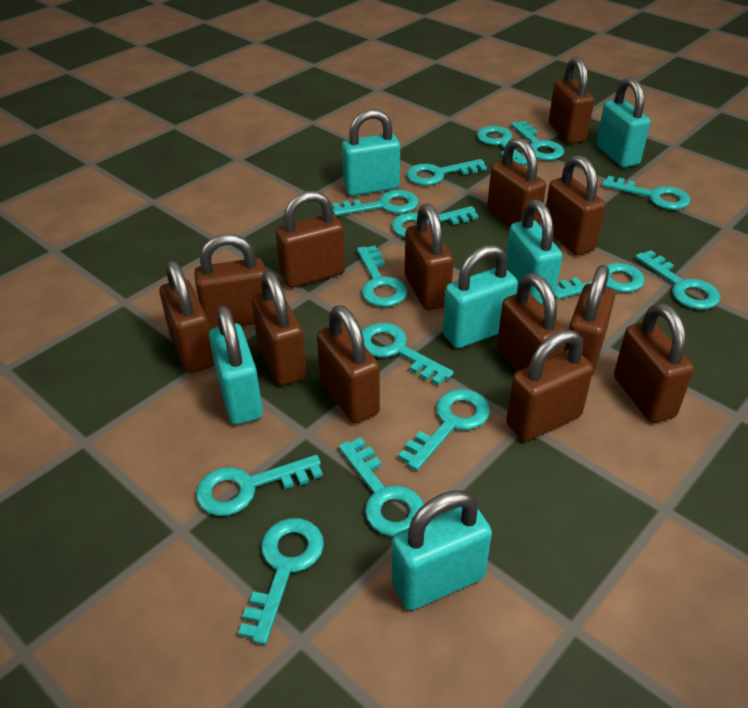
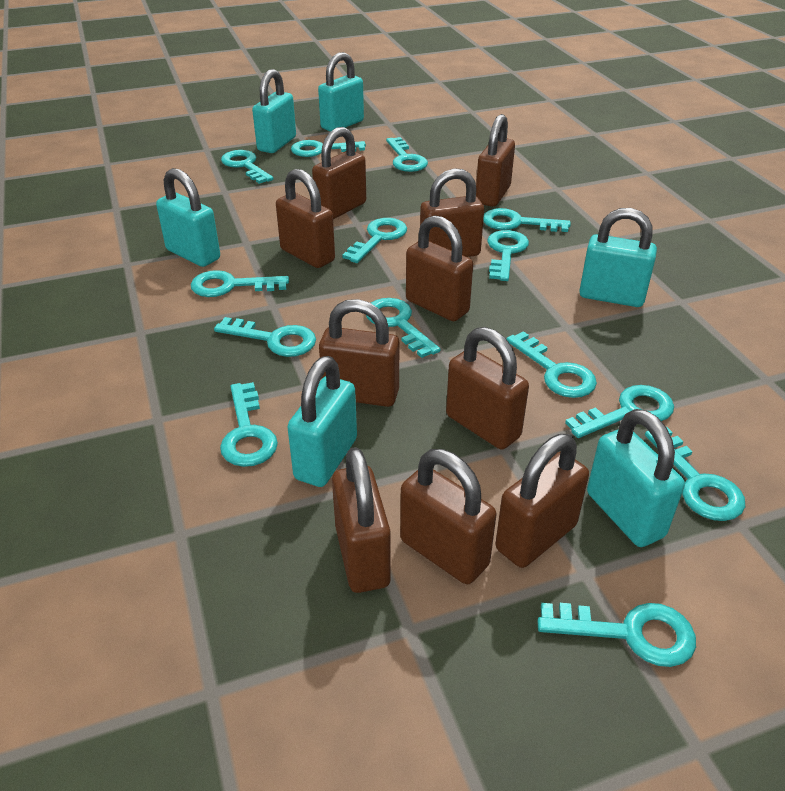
brown padlock: 13 -> 10

